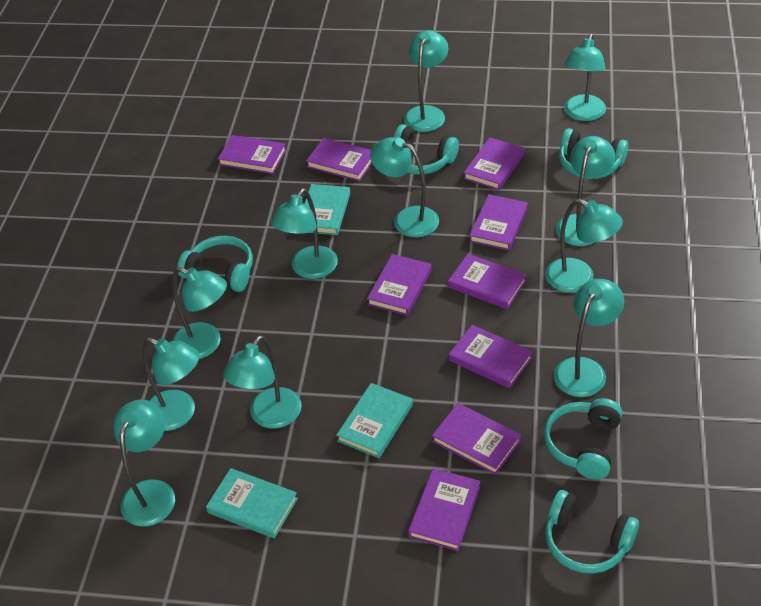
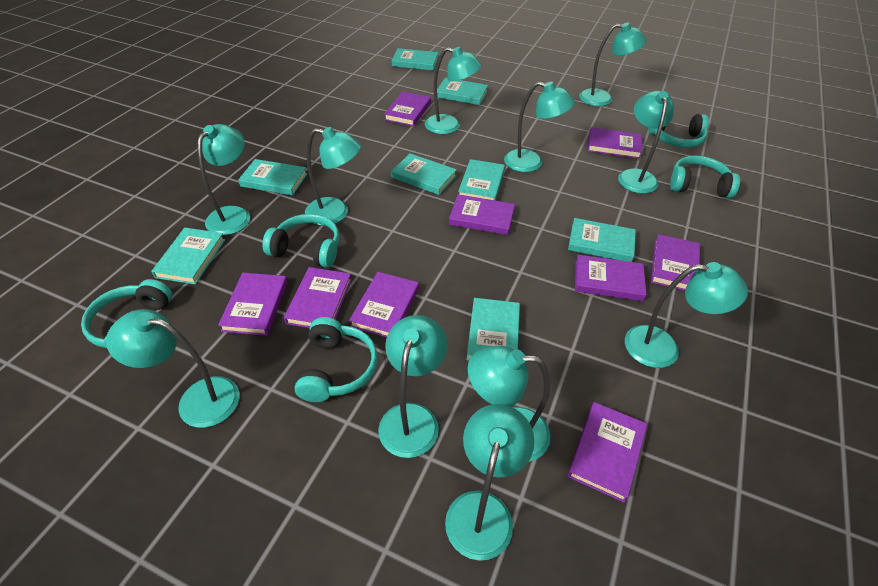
turquoise book: 3 -> 8

